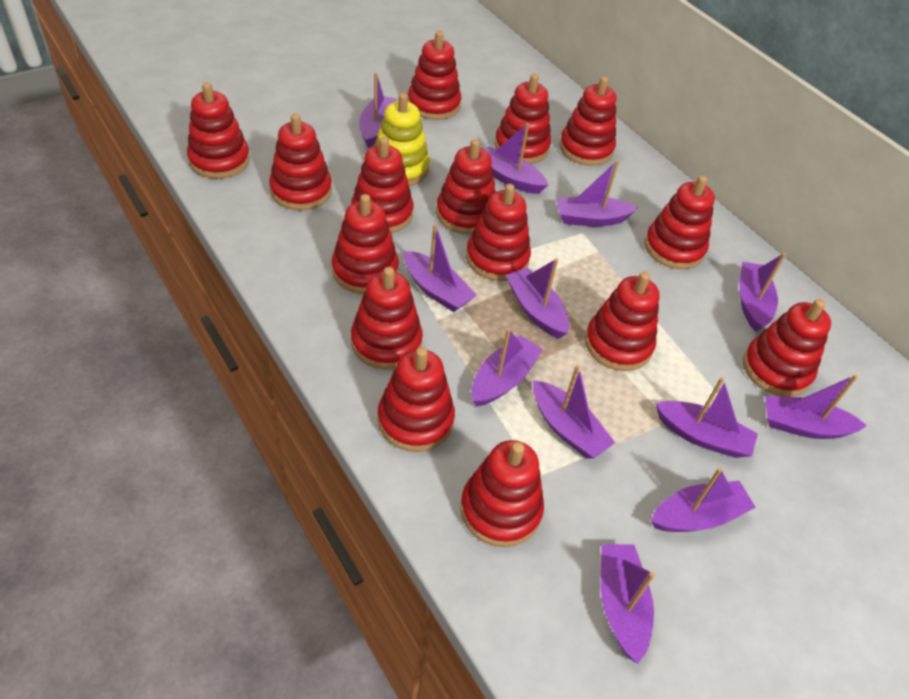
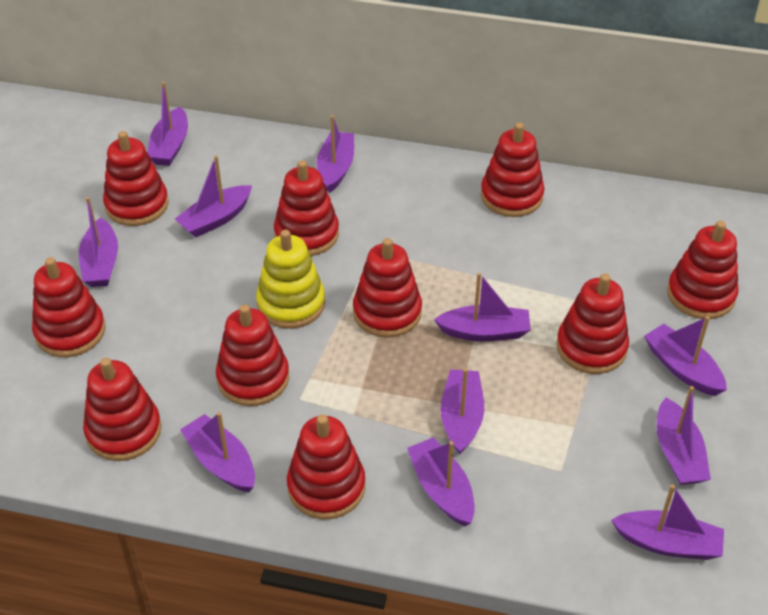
purple boat: 12 -> 11
red stacking toy: 15 -> 10

